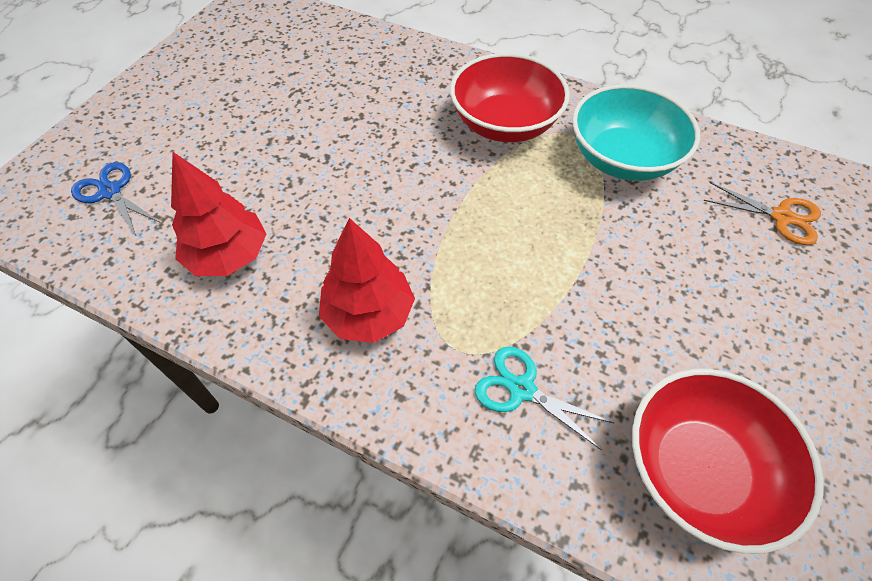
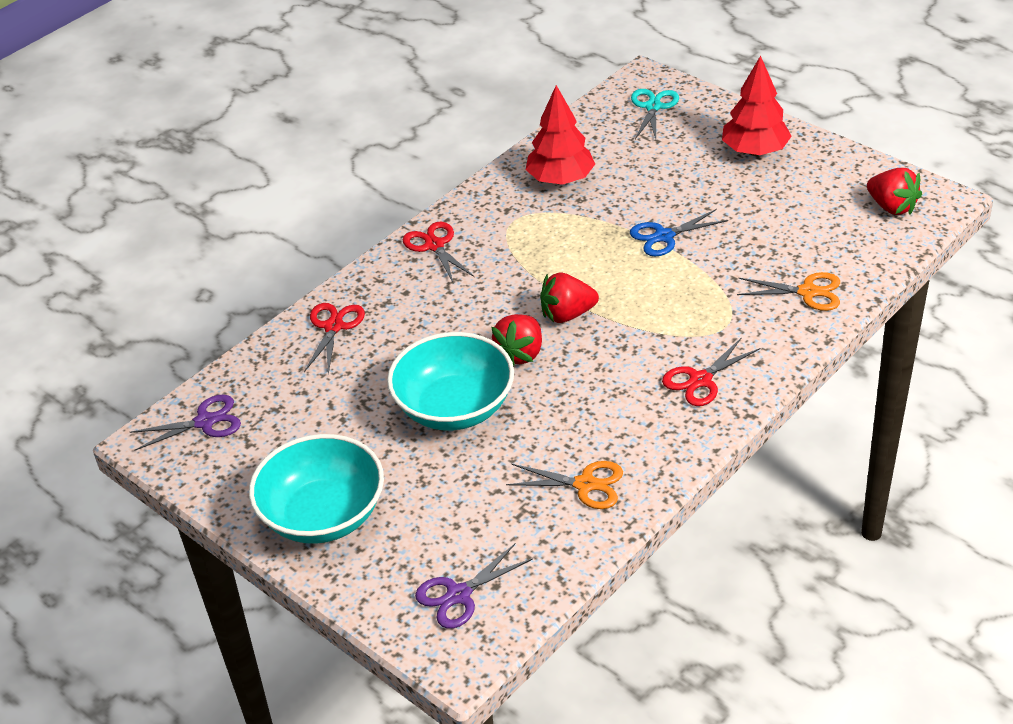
orange scissors: 1 -> 2
purple scissors: 0 -> 2
red bowl: 2 -> 0
red scissors: 0 -> 3
red strawberry: 0 -> 3
turquoise bowl: 1 -> 2

